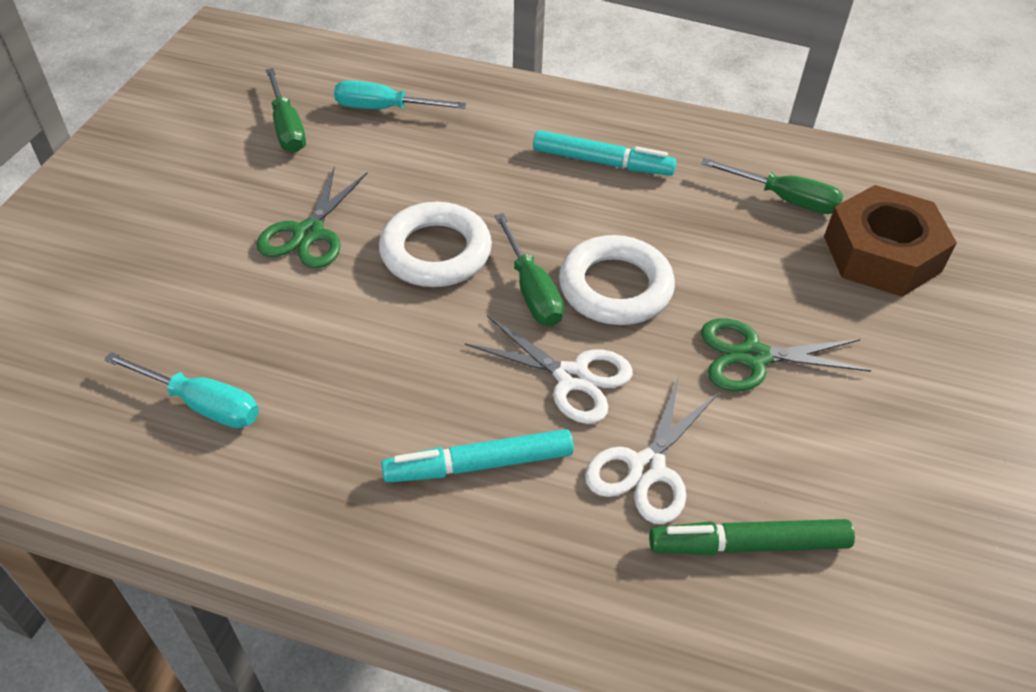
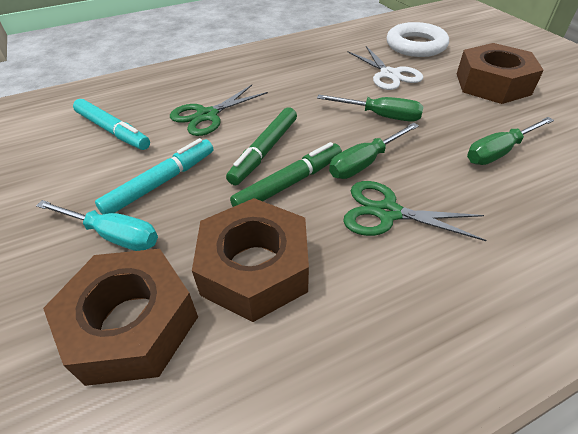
brown nut: 1 -> 3
green marker: 1 -> 2
turquoise screwdriver: 2 -> 1
white ring: 2 -> 1
white scissors: 2 -> 1

